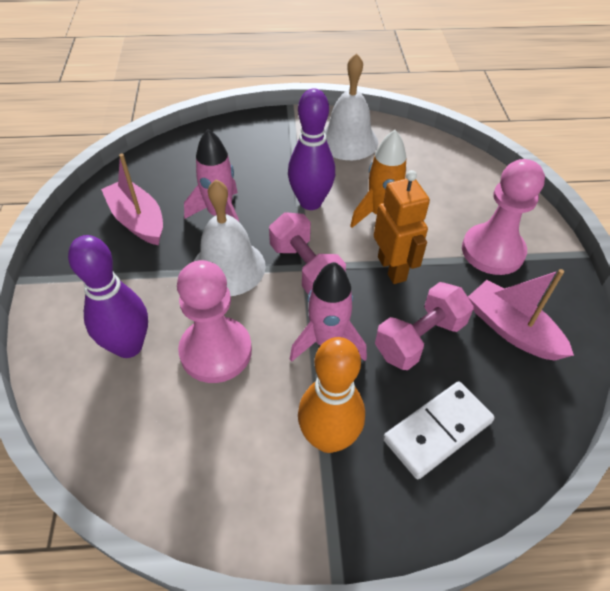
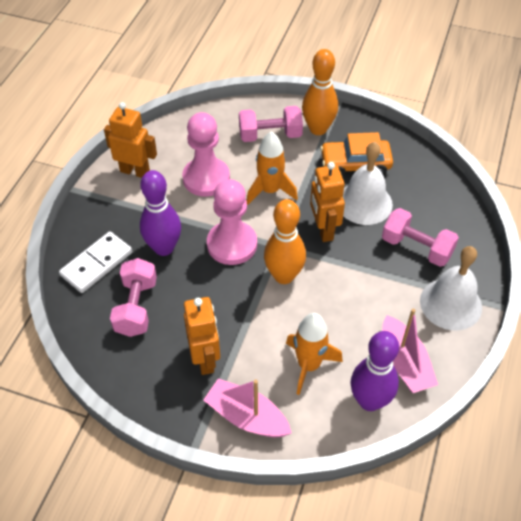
orange bowling pin: 1 -> 2
orange car: 0 -> 1
orange robot: 1 -> 3
orange rocket: 1 -> 2
pink dumbbell: 2 -> 3
pink rocket: 2 -> 0

